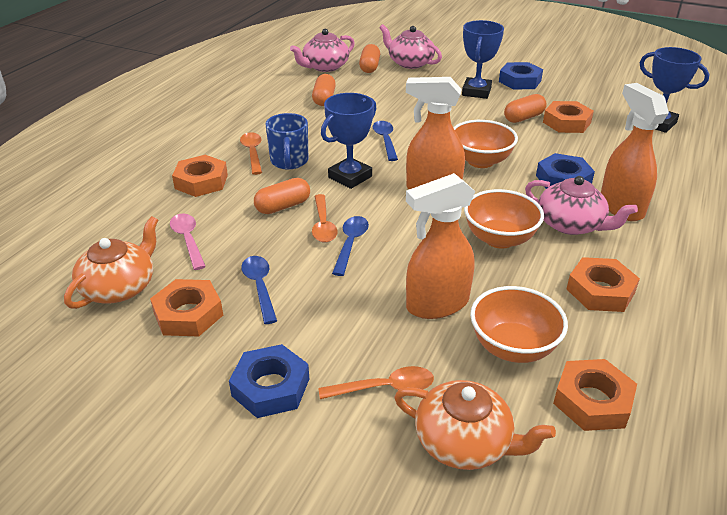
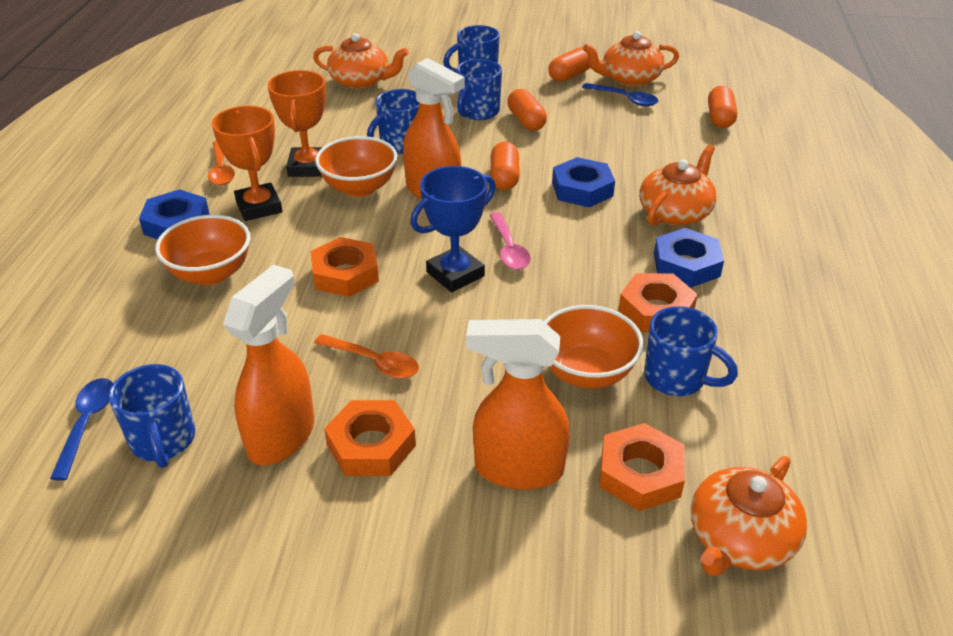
blue mug: 1 -> 5
blue spoon: 3 -> 2
blue trophy: 3 -> 1
orange nut: 5 -> 4
orange spoon: 3 -> 2
orange teapot: 2 -> 4
orange trophy: 0 -> 2
pink teapot: 3 -> 0

